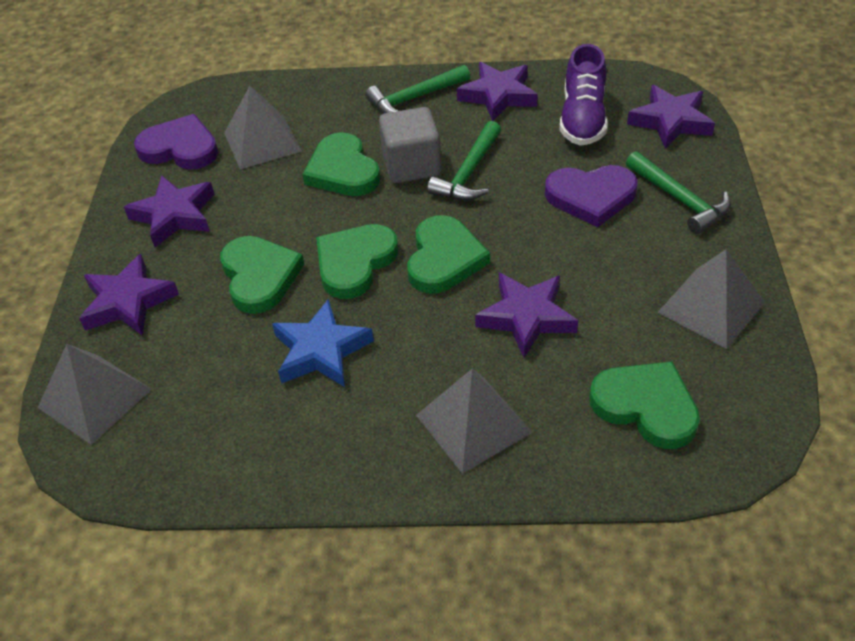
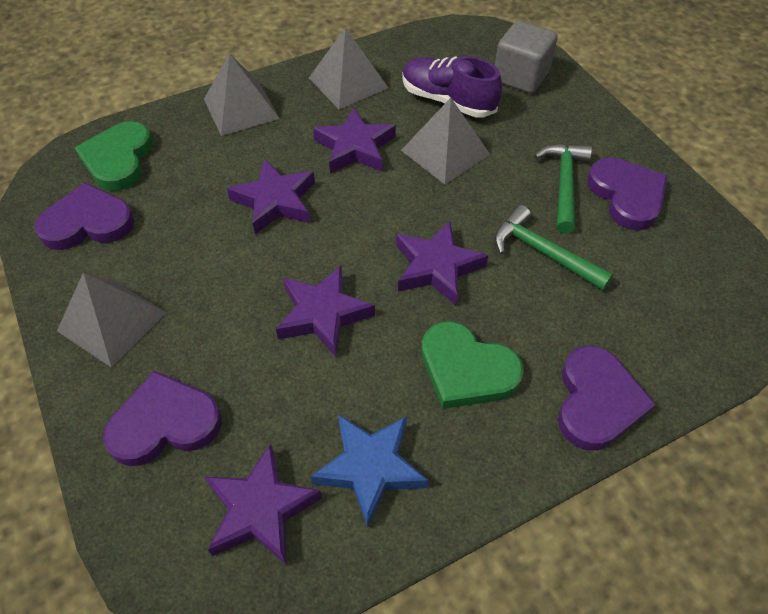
green hammer: 3 -> 2
green heart: 5 -> 2
purple heart: 2 -> 4

